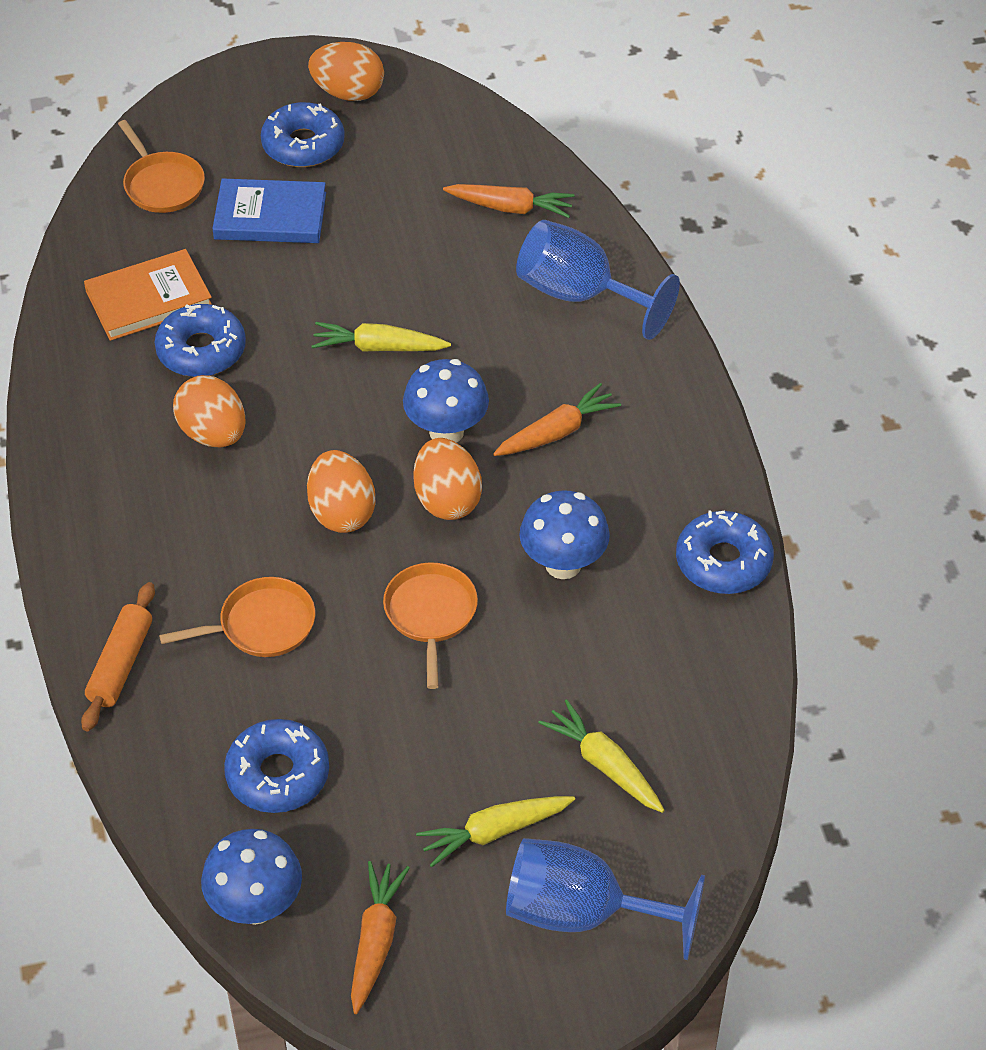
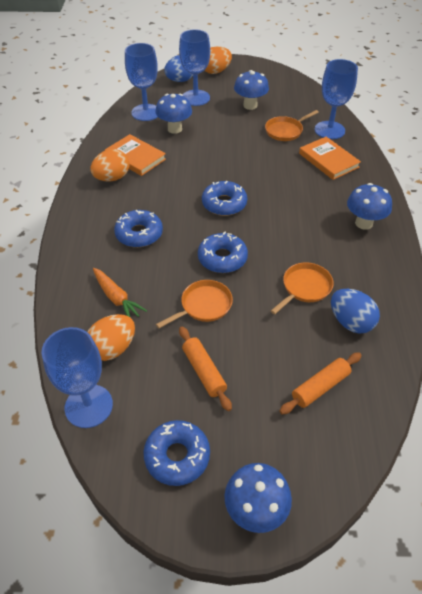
blue book: 1 -> 0
blue egg: 0 -> 2
blue goblet: 2 -> 4
blue mushroom: 3 -> 4
orange book: 1 -> 2
orange carrot: 3 -> 1
orange egg: 4 -> 3
orange rolling pin: 1 -> 2
yellow carrot: 3 -> 0

